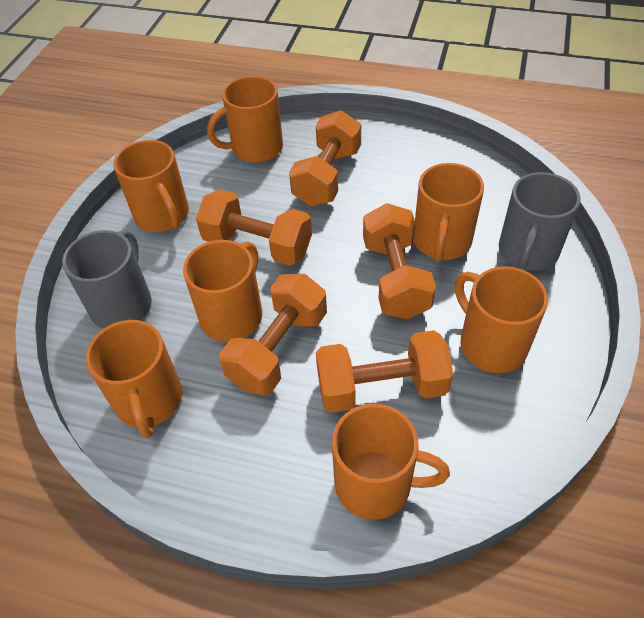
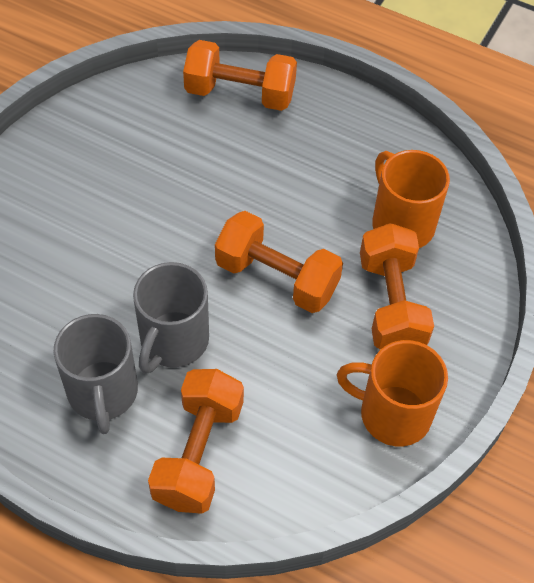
orange dumbbell: 5 -> 4
orange mug: 7 -> 2

